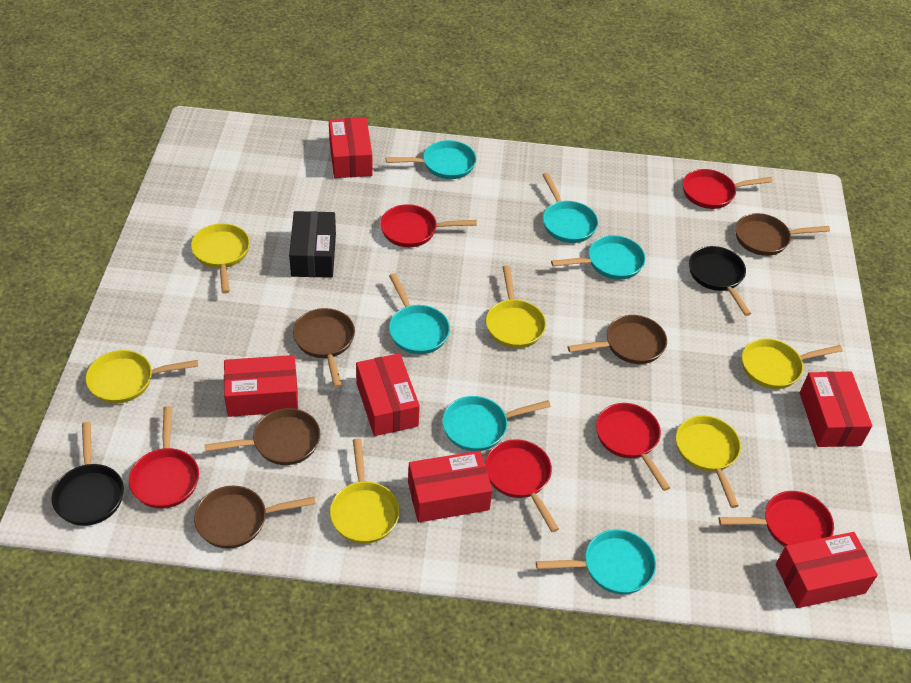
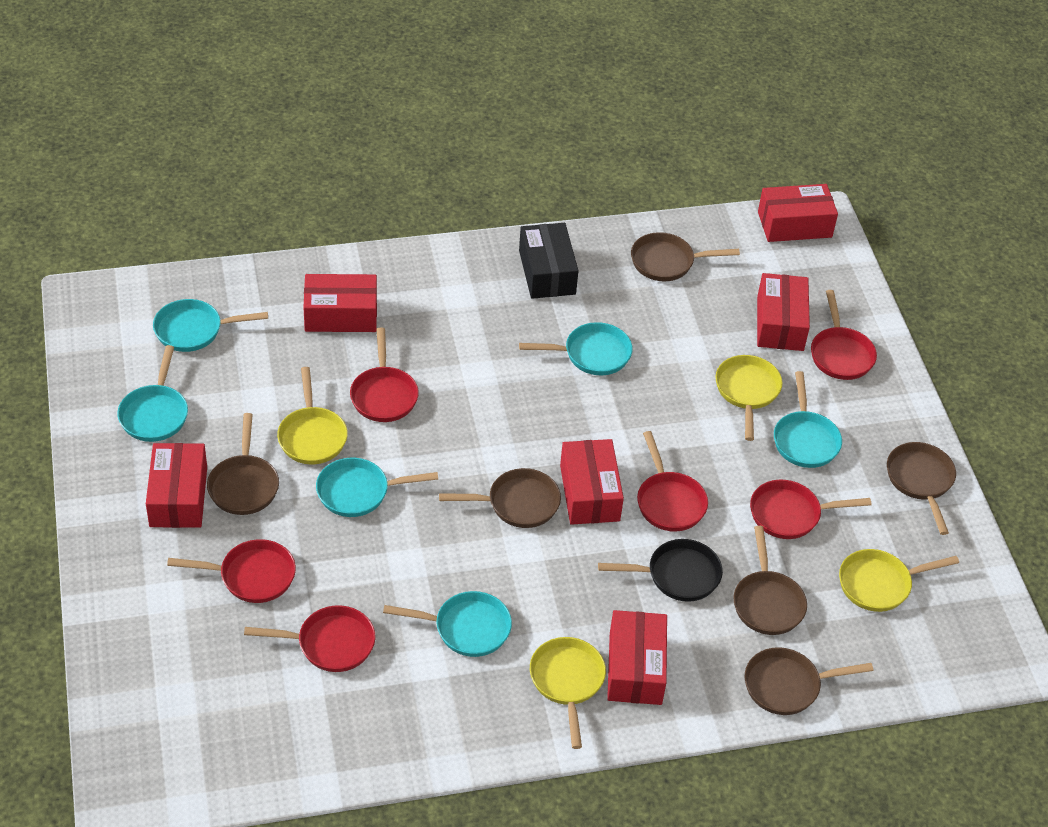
black pan: 2 -> 1
brown pan: 5 -> 6
yellow pan: 6 -> 4

